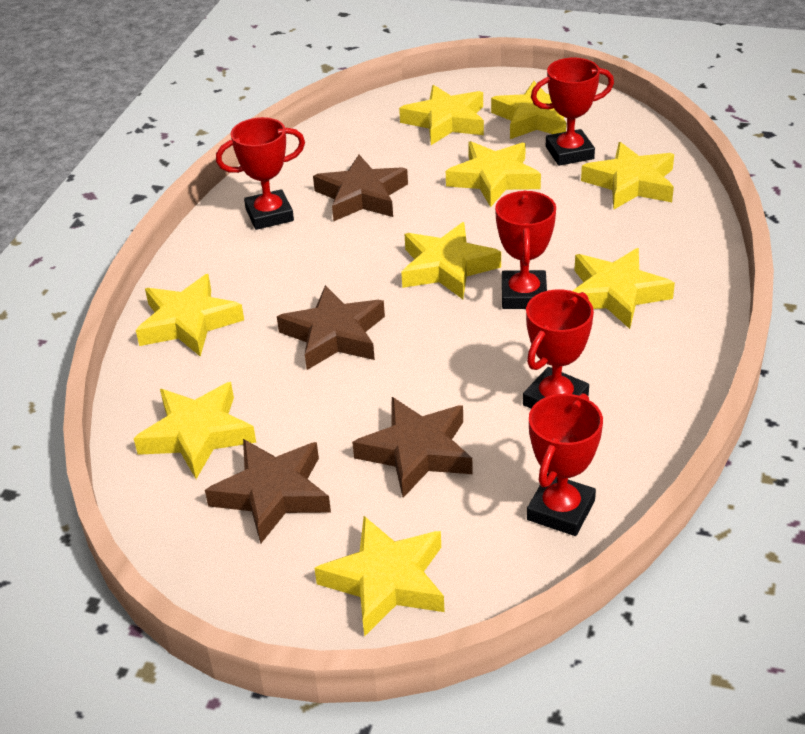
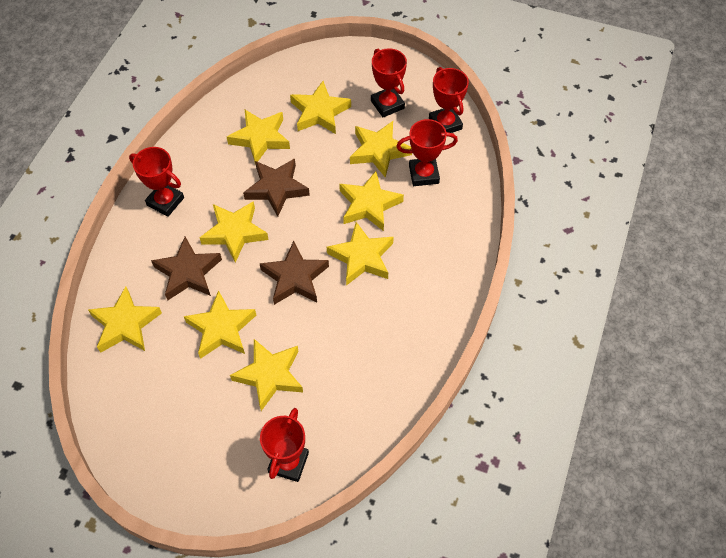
brown star: 4 -> 3

